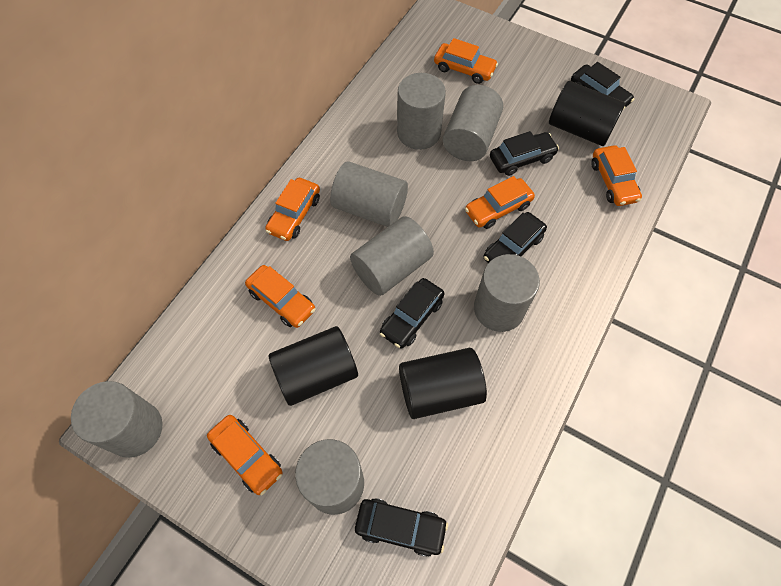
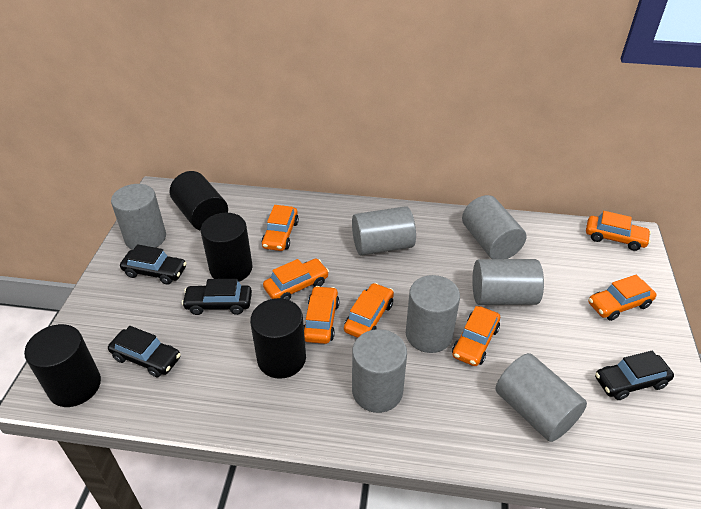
black car: 5 -> 4
black cylinder: 3 -> 4
orange car: 6 -> 7

